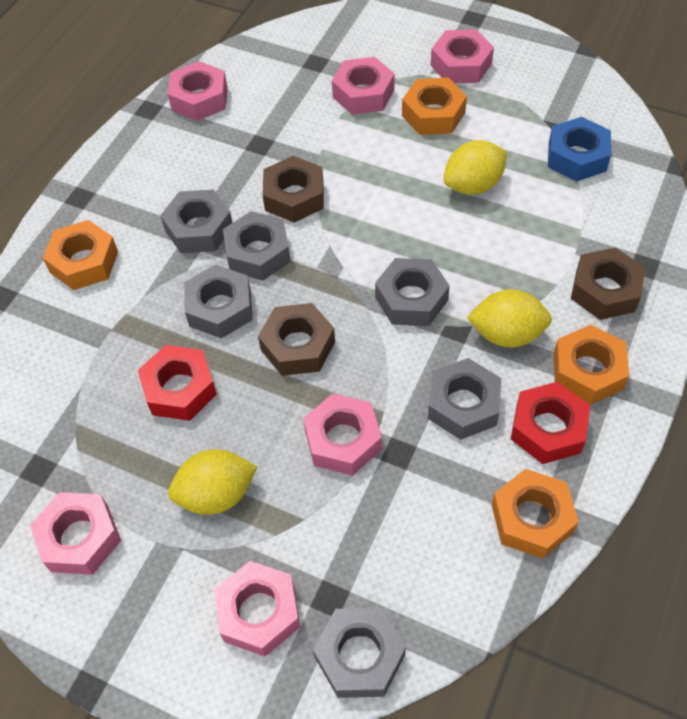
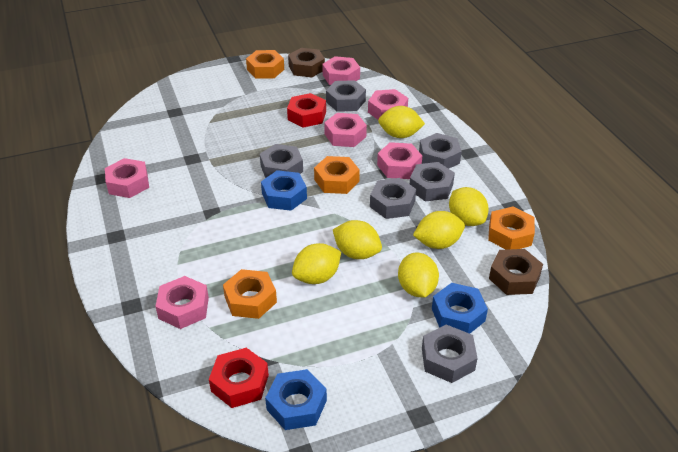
blue nut: 1 -> 3
brown nut: 3 -> 2
yellow lemon: 3 -> 6

